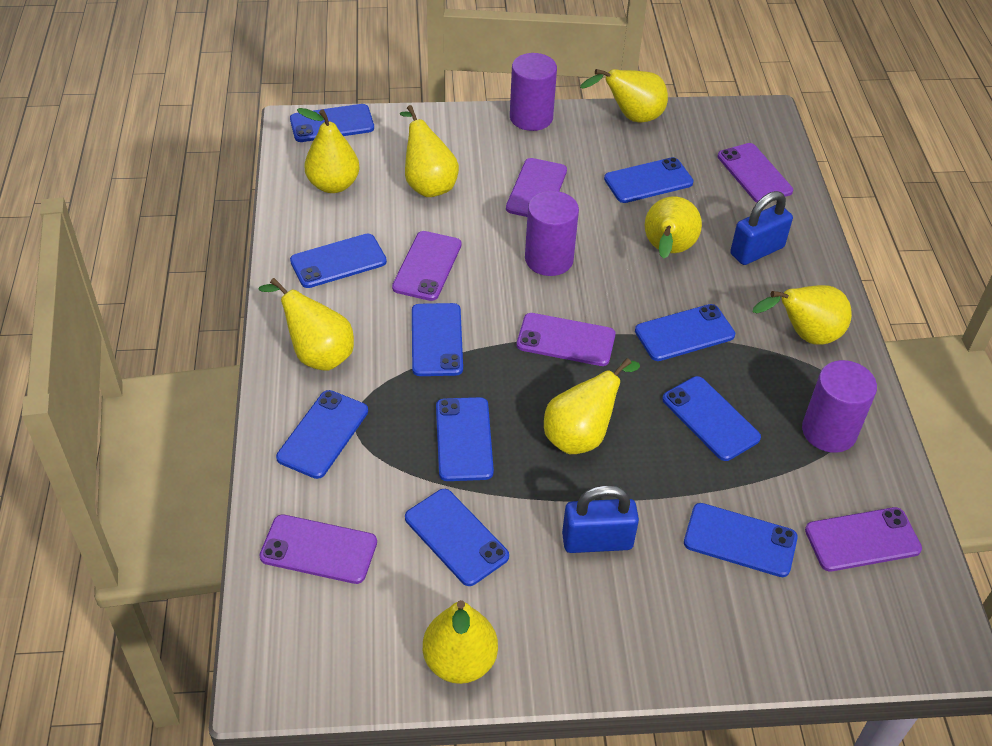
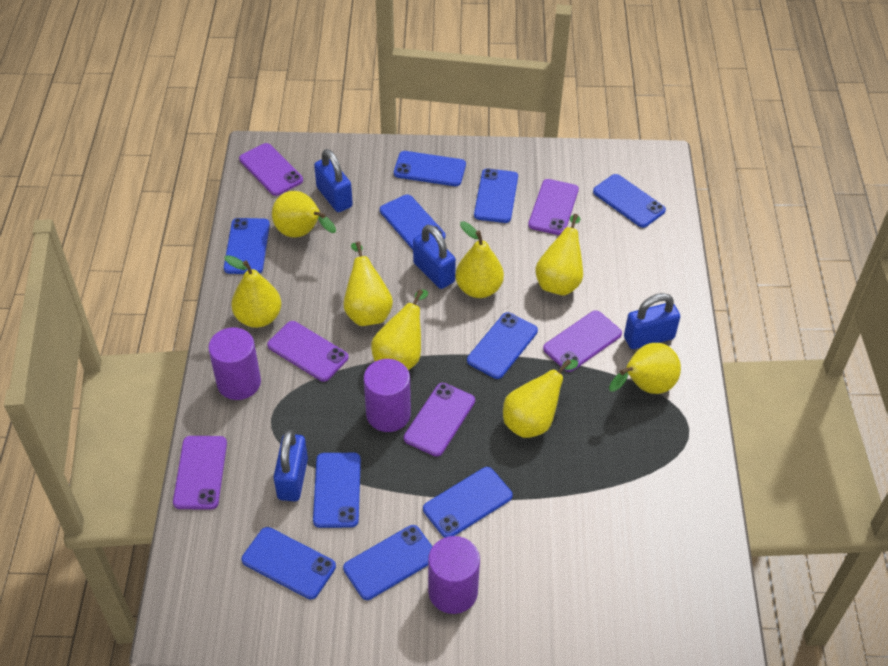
blue padlock: 2 -> 4

